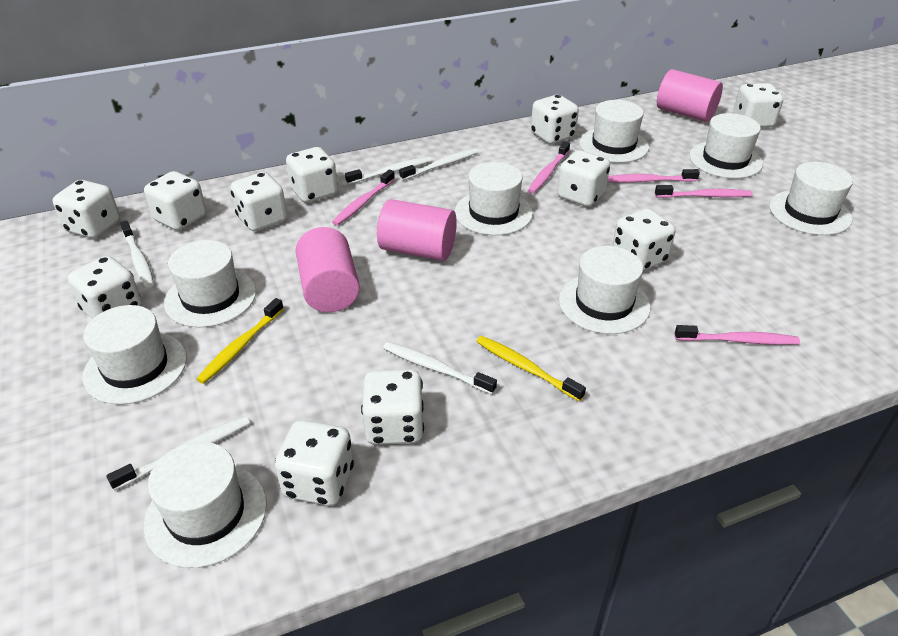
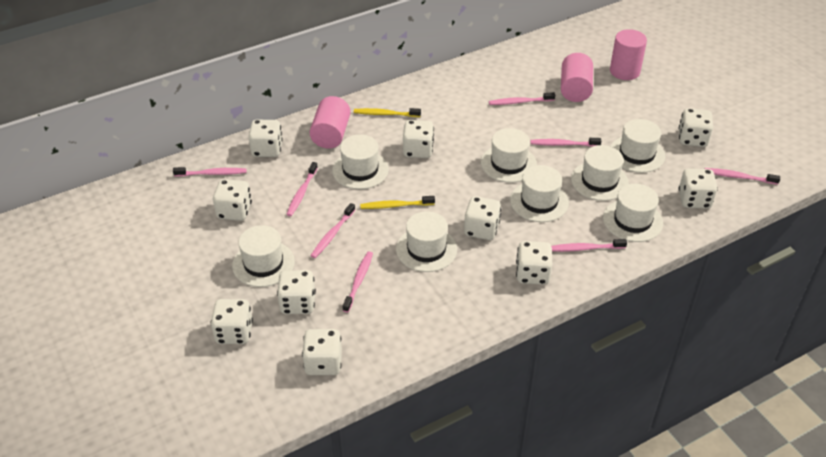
pink toothbrush: 5 -> 8
white dice: 11 -> 10
white toothbrush: 5 -> 0

